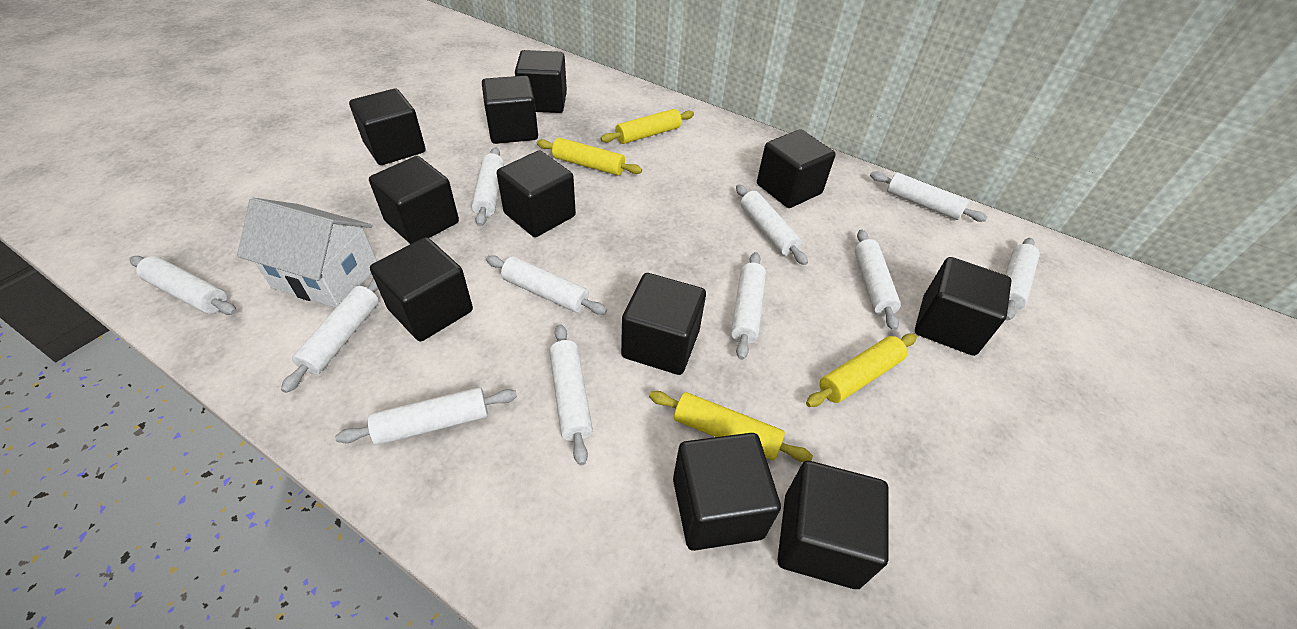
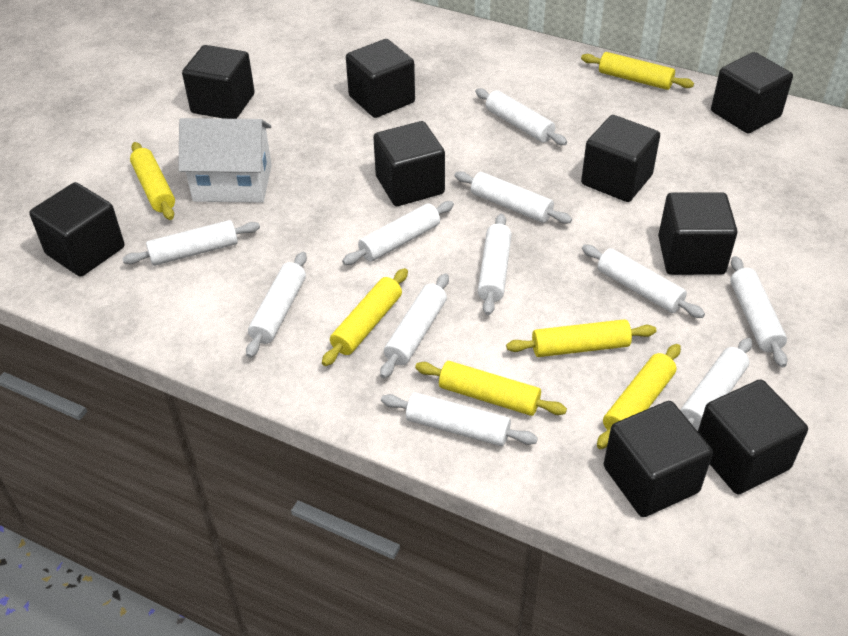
black cube: 11 -> 9
yellow rolling pin: 4 -> 6

